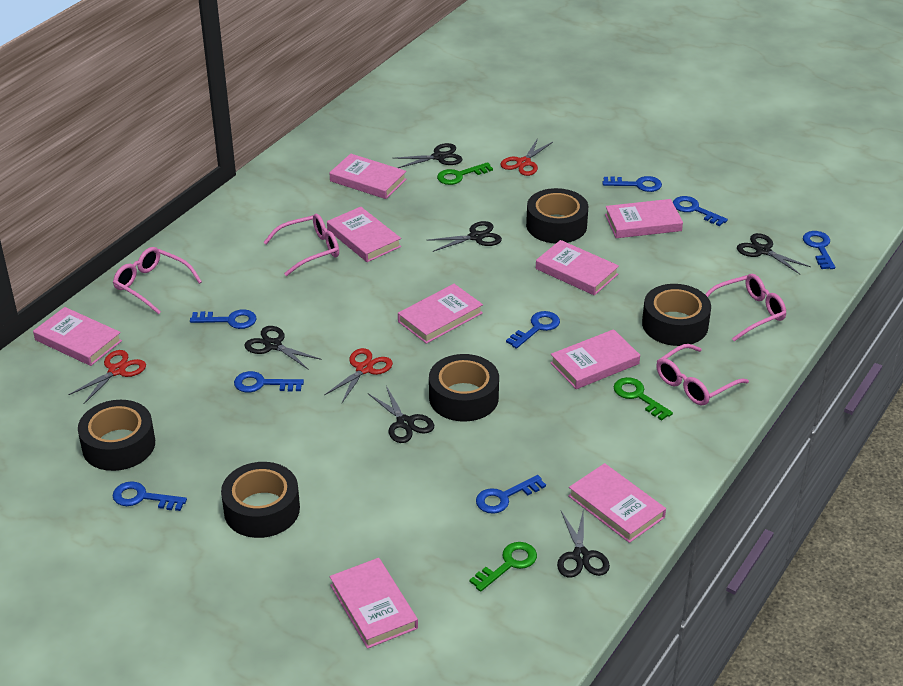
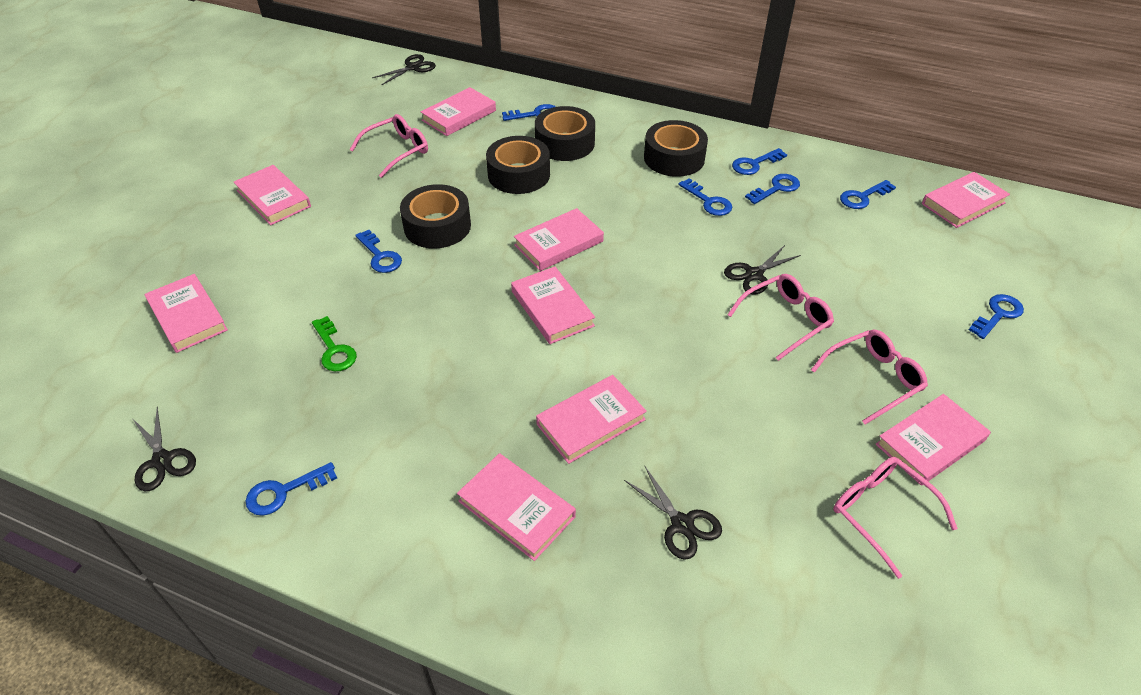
black scissors: 6 -> 4
black tape: 5 -> 4
green key: 3 -> 1
red scissors: 3 -> 0

